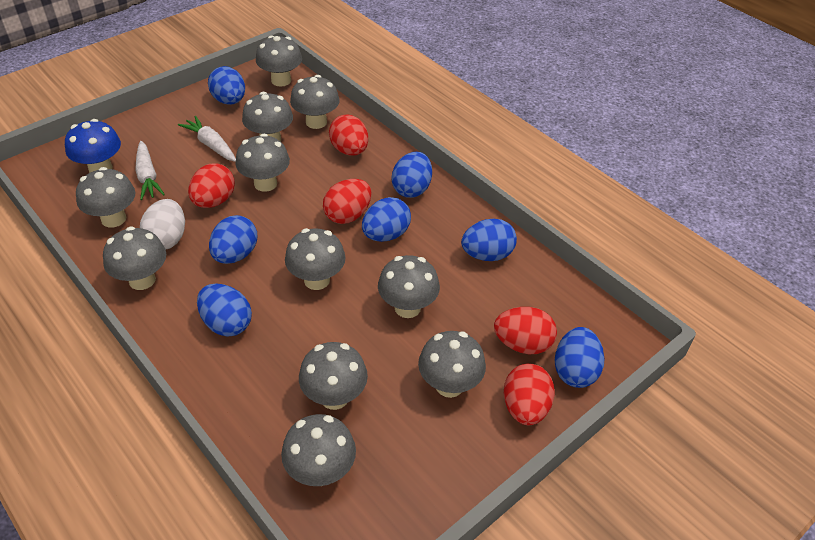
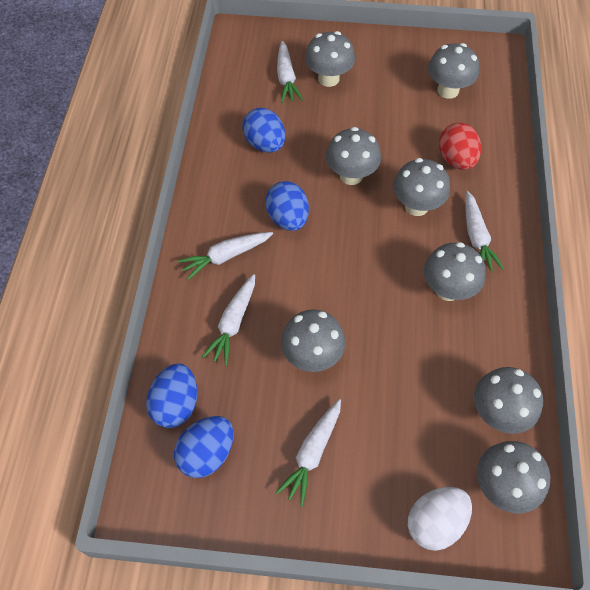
blue egg: 7 -> 4
blue mushroom: 1 -> 0
grey mushroom: 11 -> 8
red egg: 5 -> 1
white carrot: 2 -> 5

